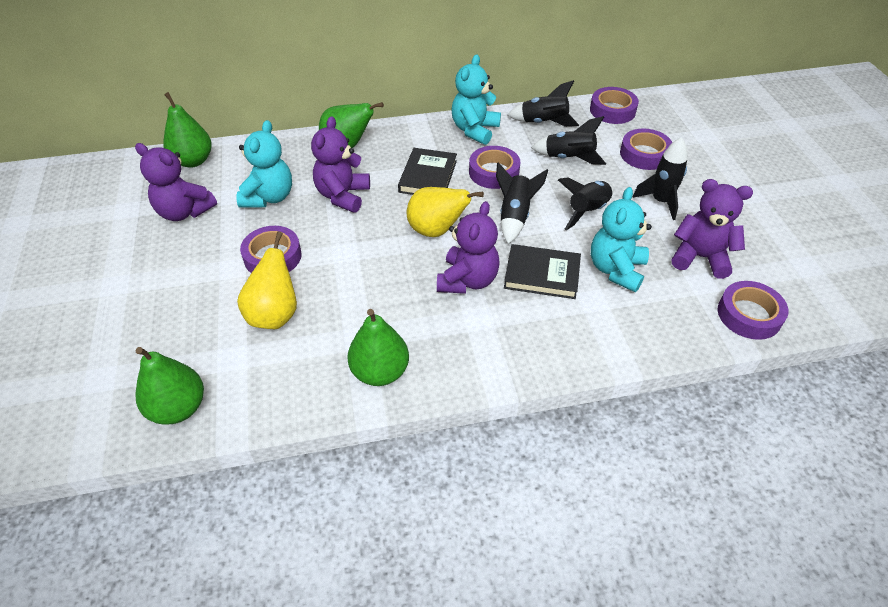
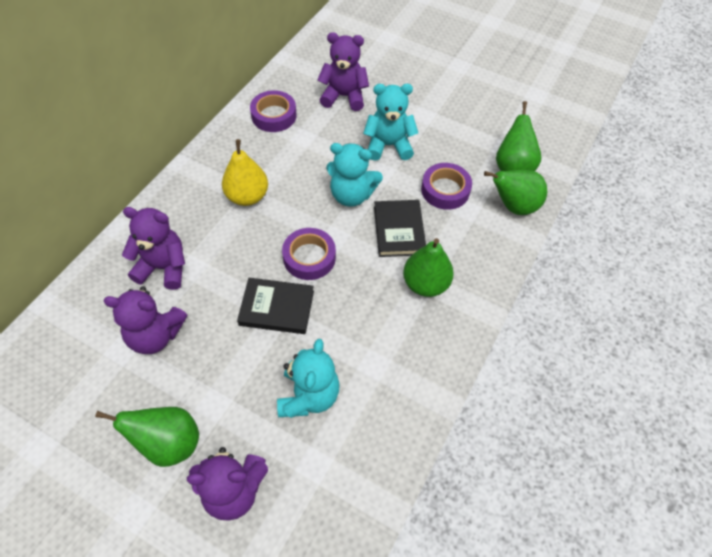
black rocket: 5 -> 0
purple tape: 5 -> 3
yellow pear: 2 -> 1

